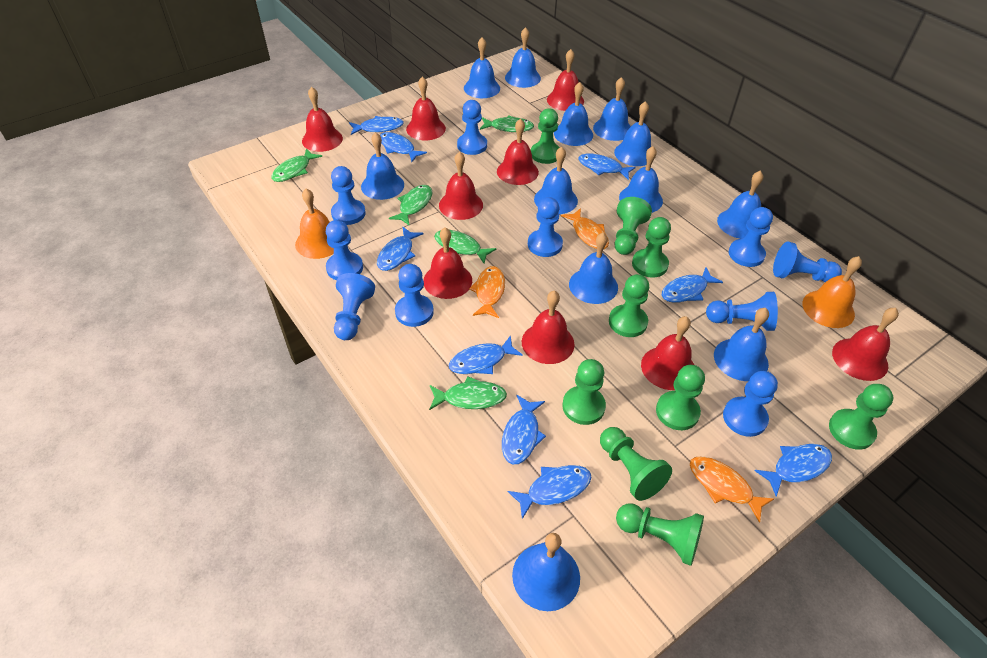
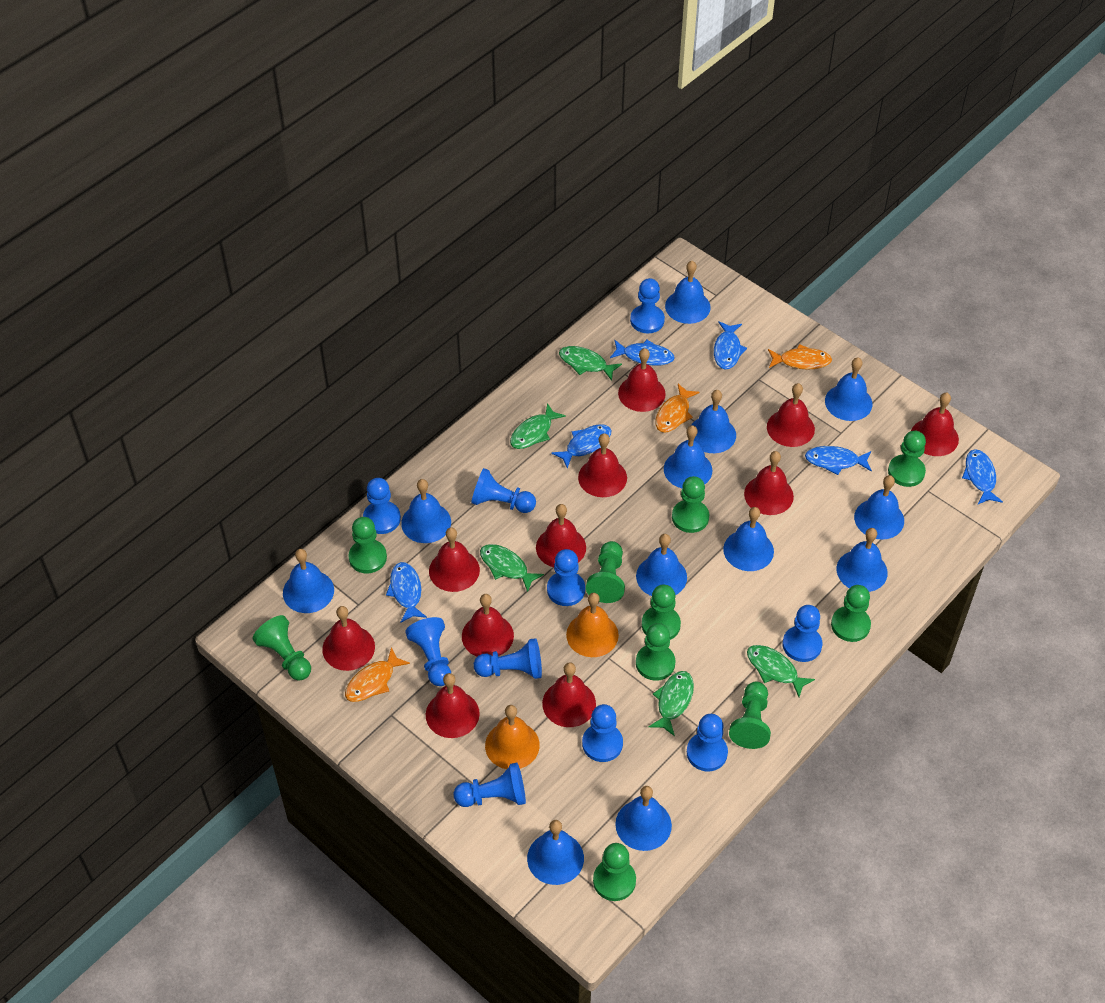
blue fish: 9 -> 6
green pawn: 9 -> 10
red bell: 9 -> 11

